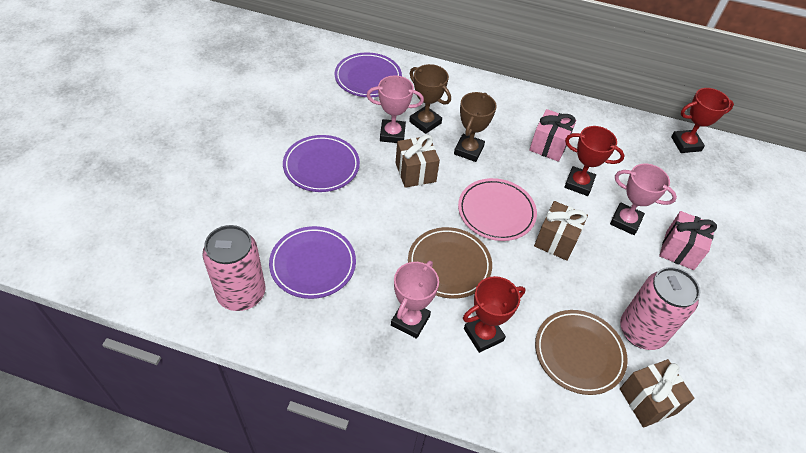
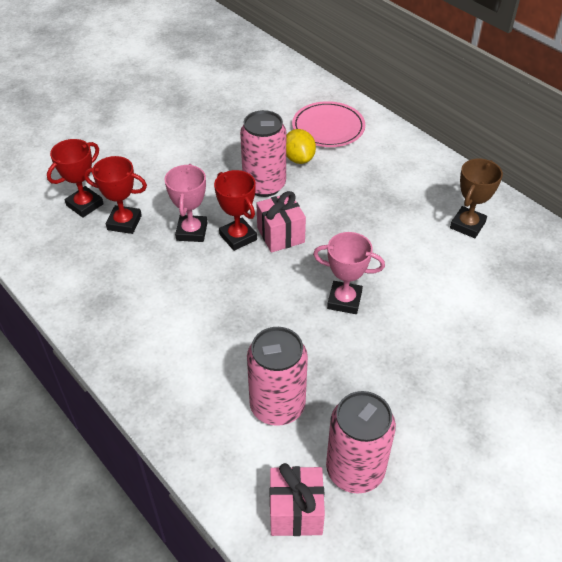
brown gift: 3 -> 0
brown plate: 2 -> 0
brown trophy: 2 -> 1
pink can: 2 -> 3
pink trophy: 3 -> 2
purple plate: 3 -> 0
yellow lemon: 0 -> 1

